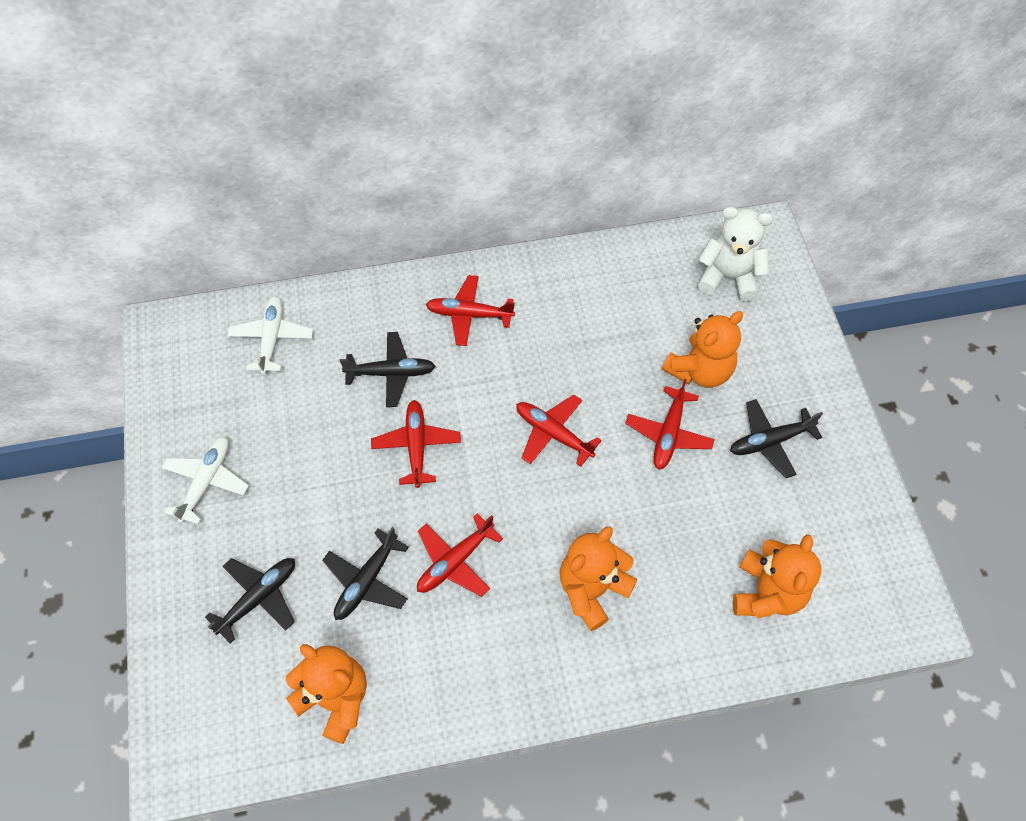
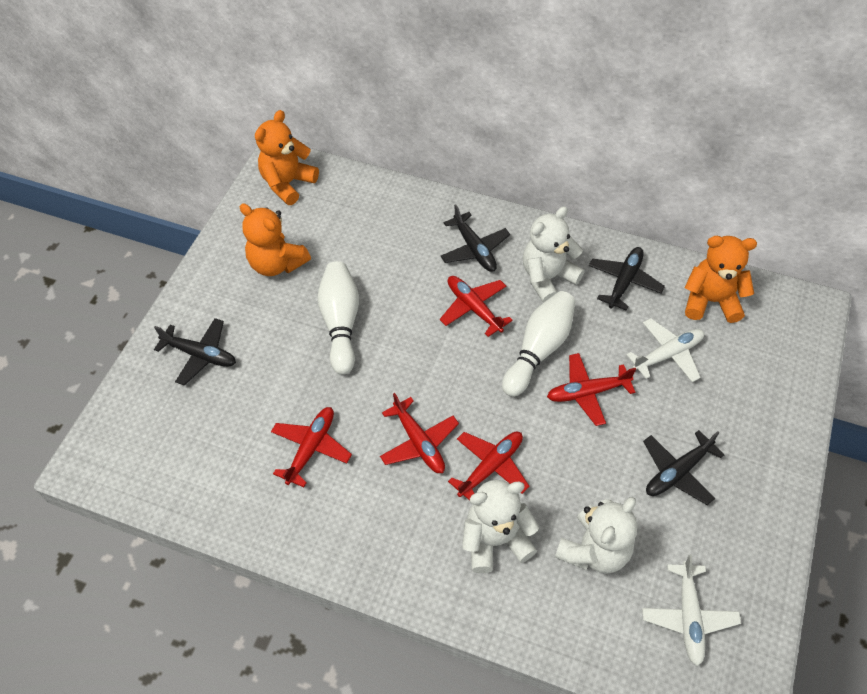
orange teddy bear: 4 -> 3
white bowling pin: 0 -> 2
white teddy bear: 1 -> 3

